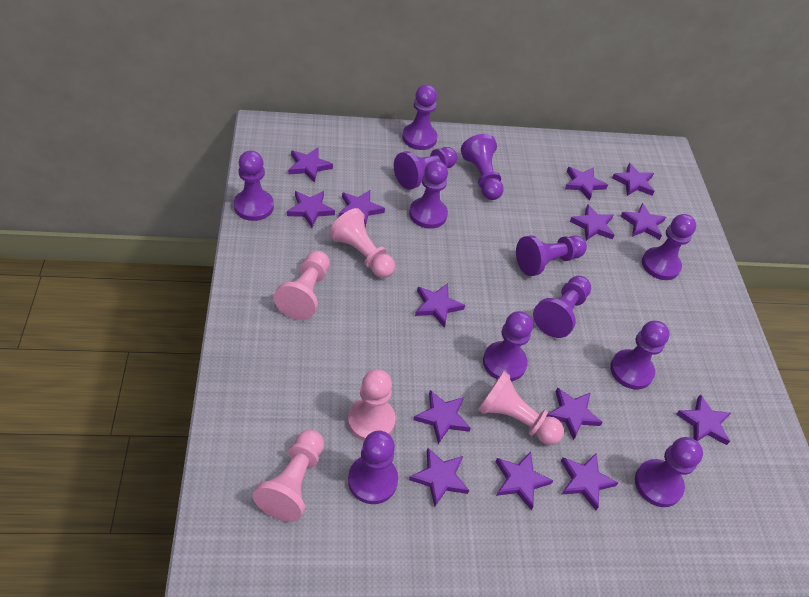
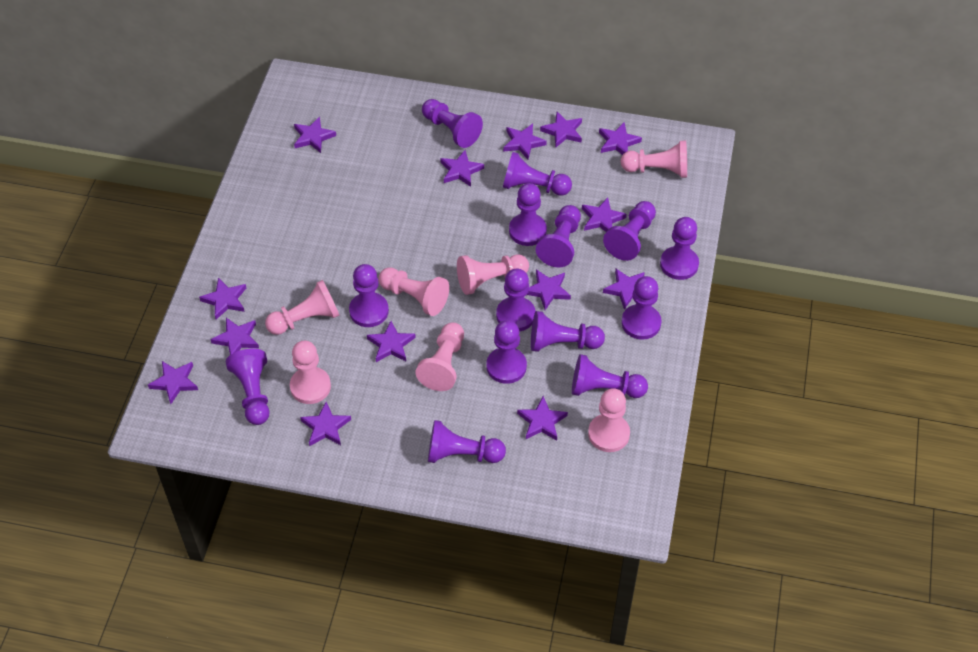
pink pawn: 5 -> 7
purple pawn: 12 -> 14

